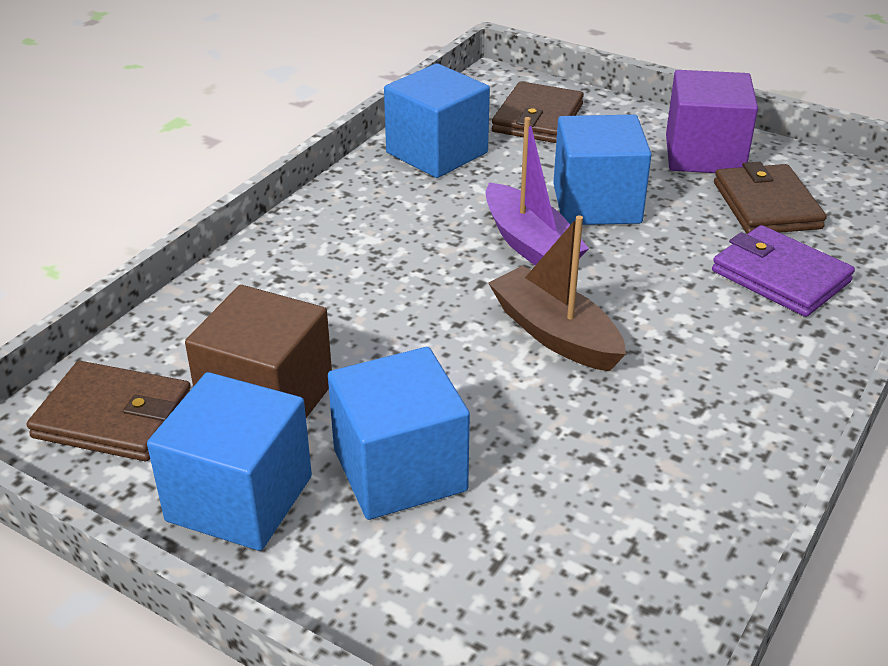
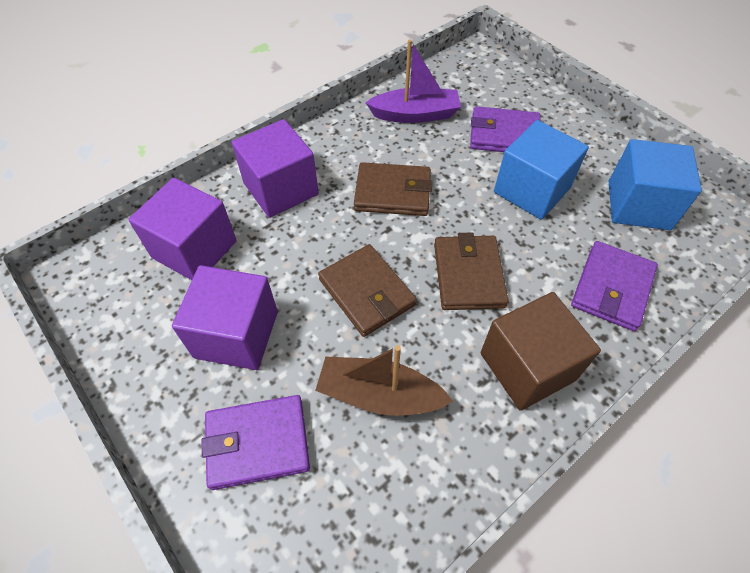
blue cube: 4 -> 2
purple cube: 1 -> 3
purple wallet: 1 -> 3

